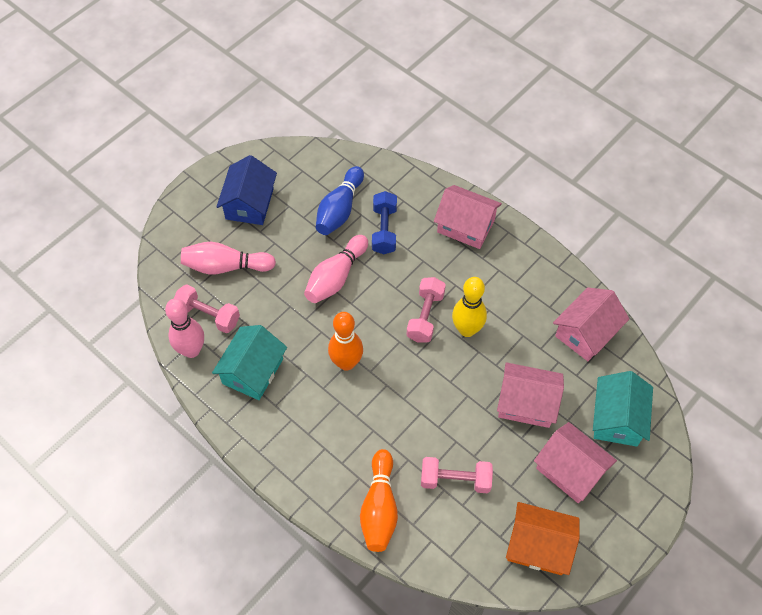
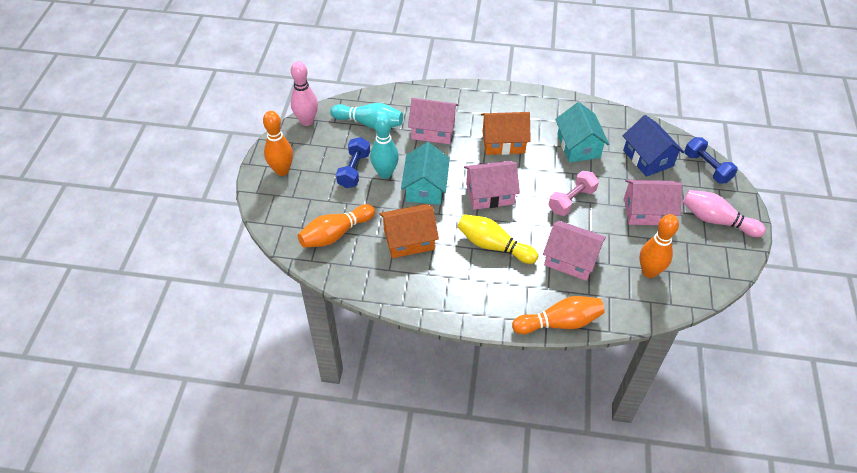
blue bowling pin: 1 -> 0
blue dumbbell: 1 -> 2
orange bowling pin: 2 -> 4
orange house: 1 -> 2
pink bowling pin: 3 -> 2
pink dumbbell: 3 -> 1
turquoise bowling pin: 0 -> 2

